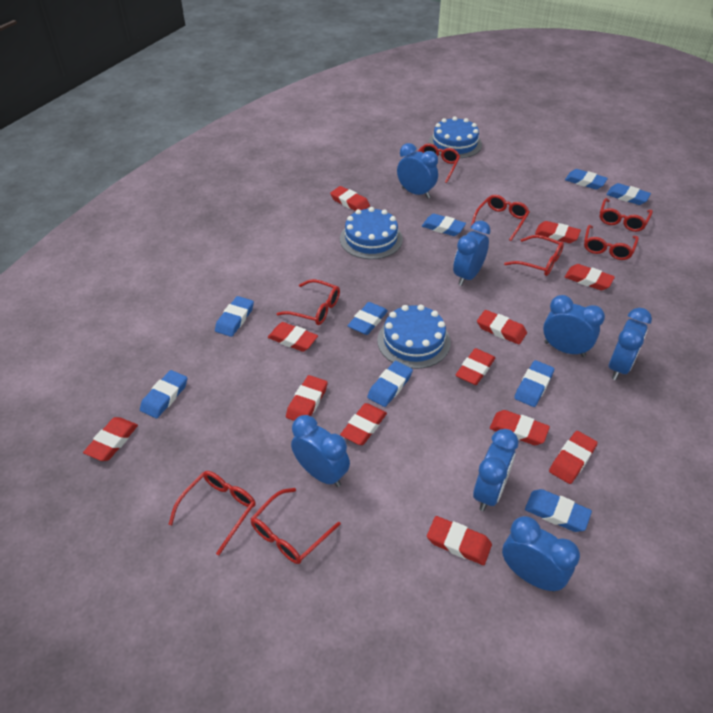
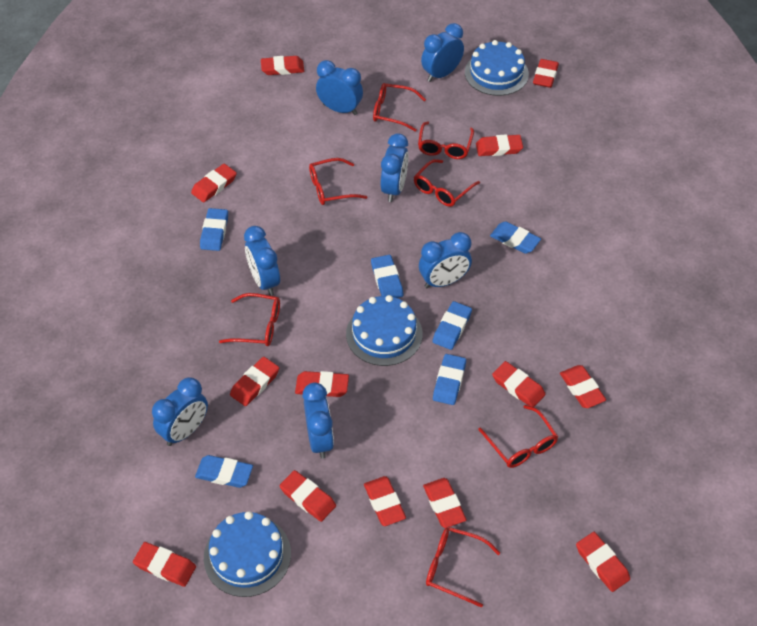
blue eraser: 9 -> 6
red eraser: 12 -> 13
red glasses: 8 -> 7

